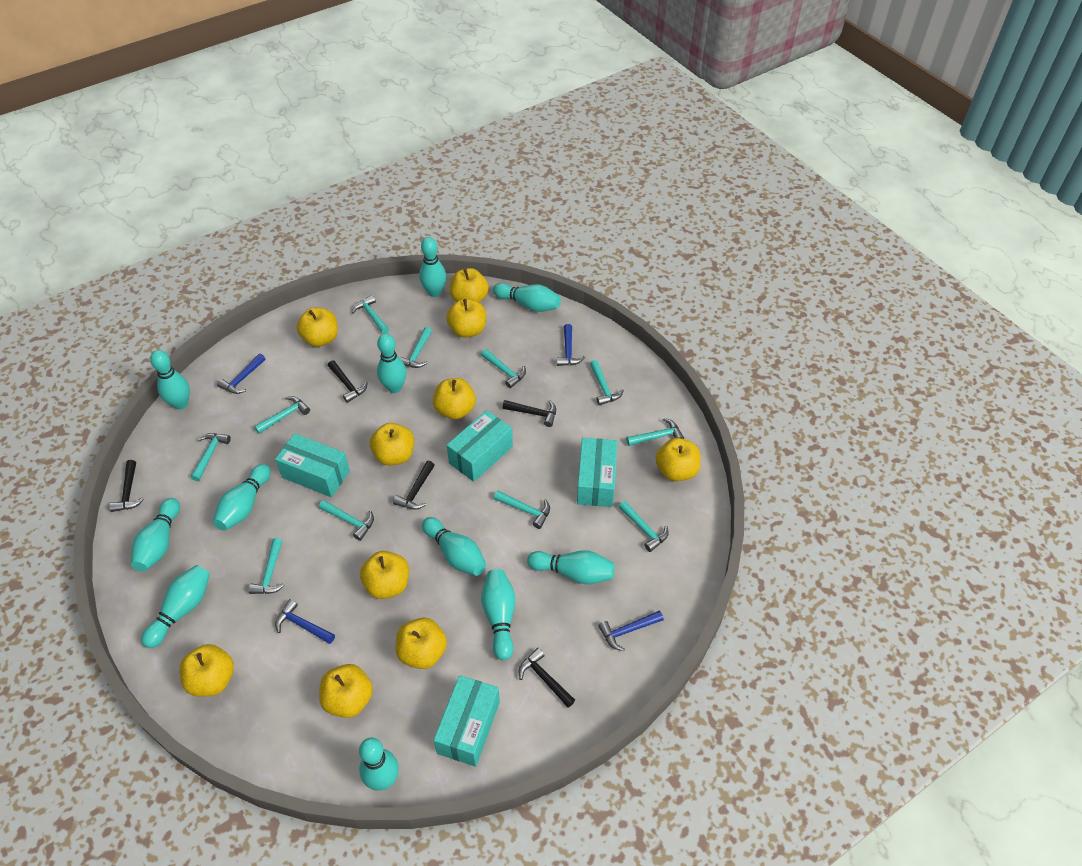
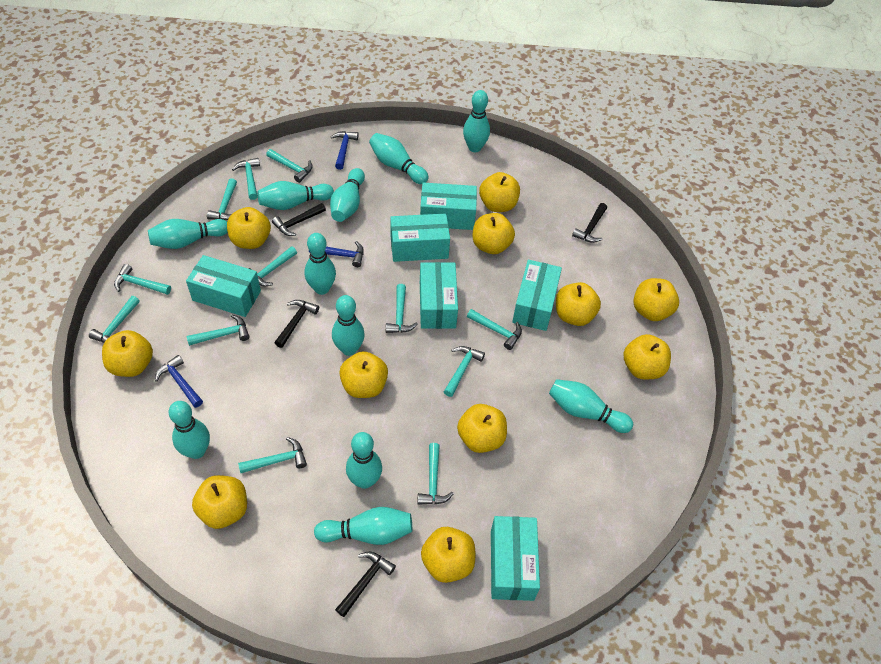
black hammer: 5 -> 4
blue hammer: 4 -> 3
turquoise box: 4 -> 6
turquoise hammer: 11 -> 12
yellow apple: 10 -> 11

